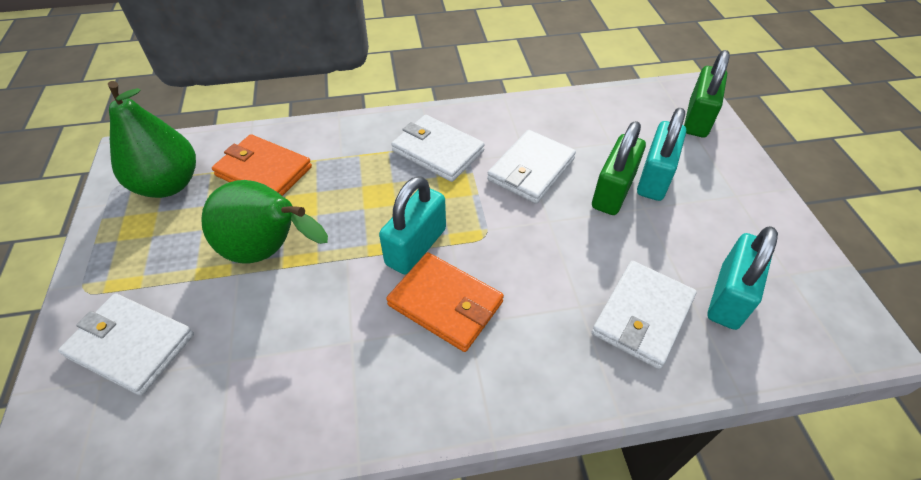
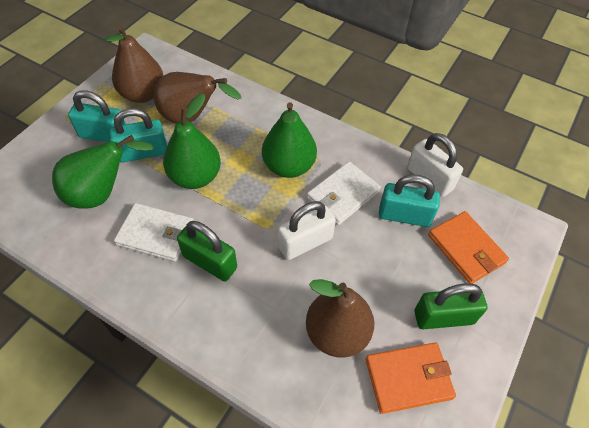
brown pear: 0 -> 3
green pear: 2 -> 3
white padlock: 0 -> 2
white wallet: 4 -> 2

